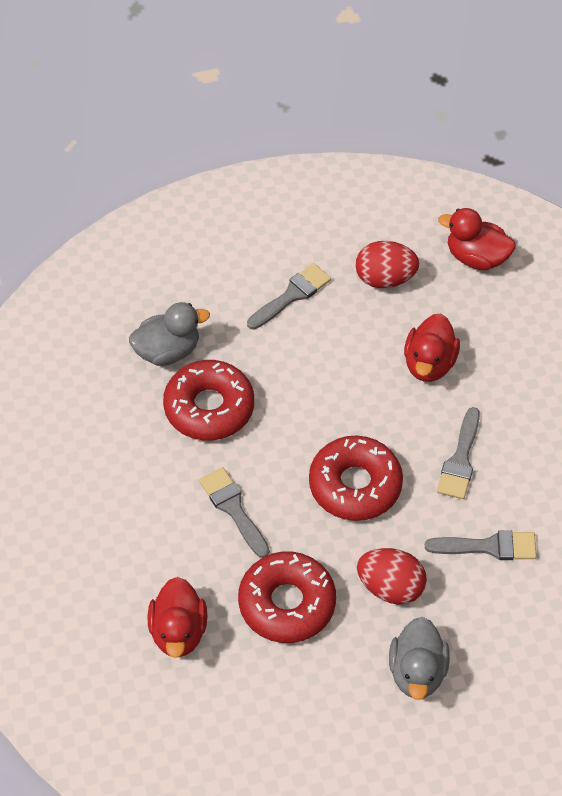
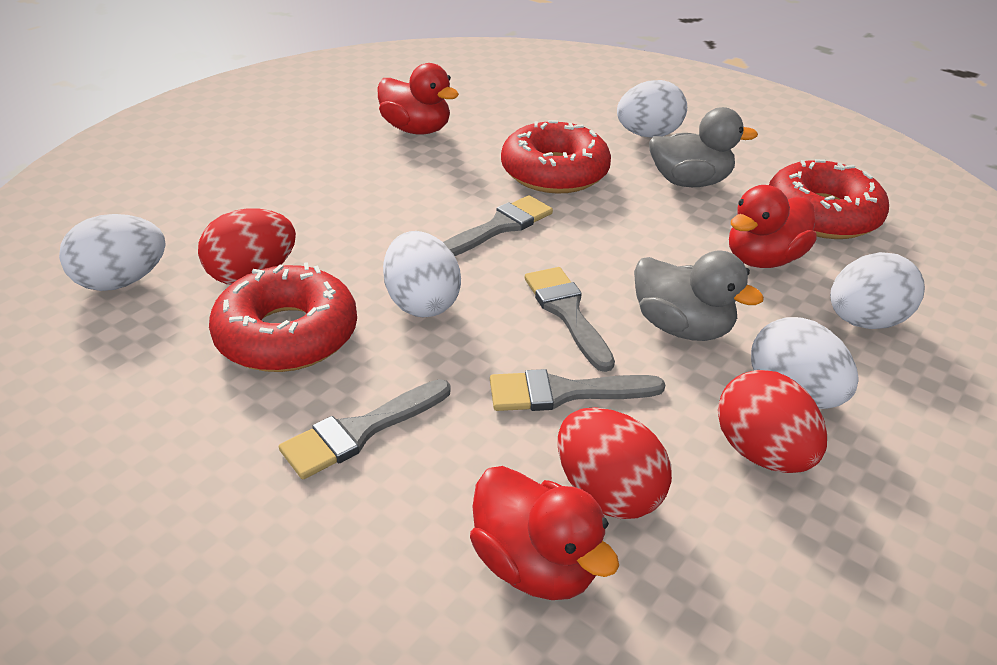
red egg: 2 -> 3
white egg: 0 -> 5

